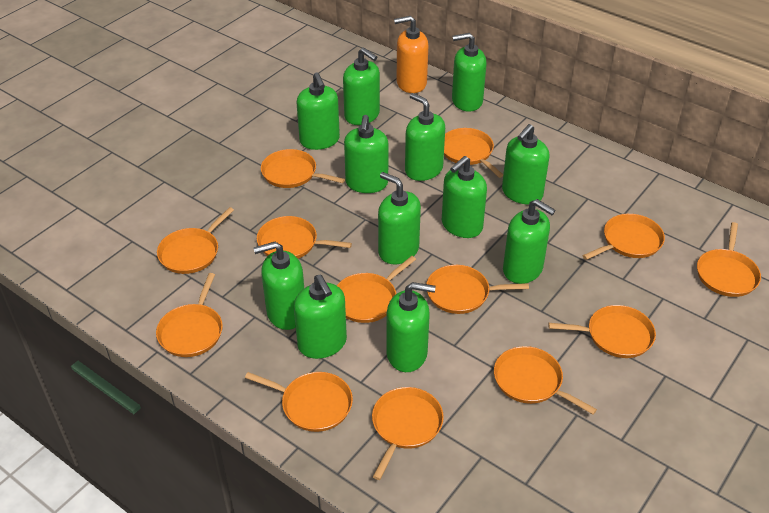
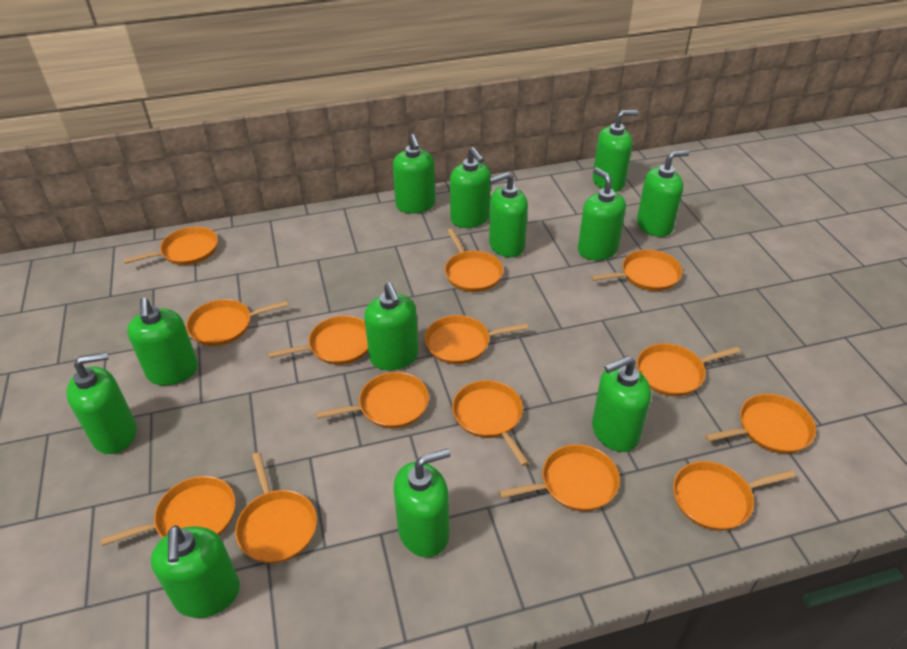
orange pan: 13 -> 14
orange soap dispenser: 1 -> 0

